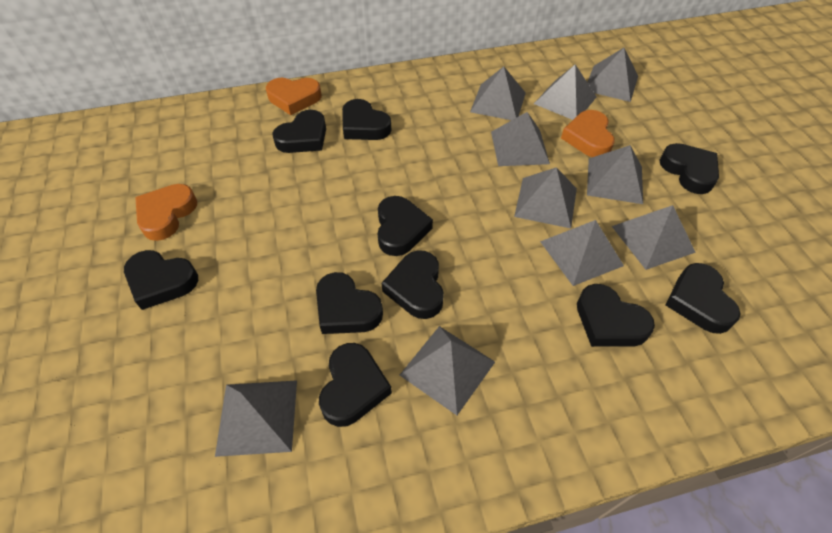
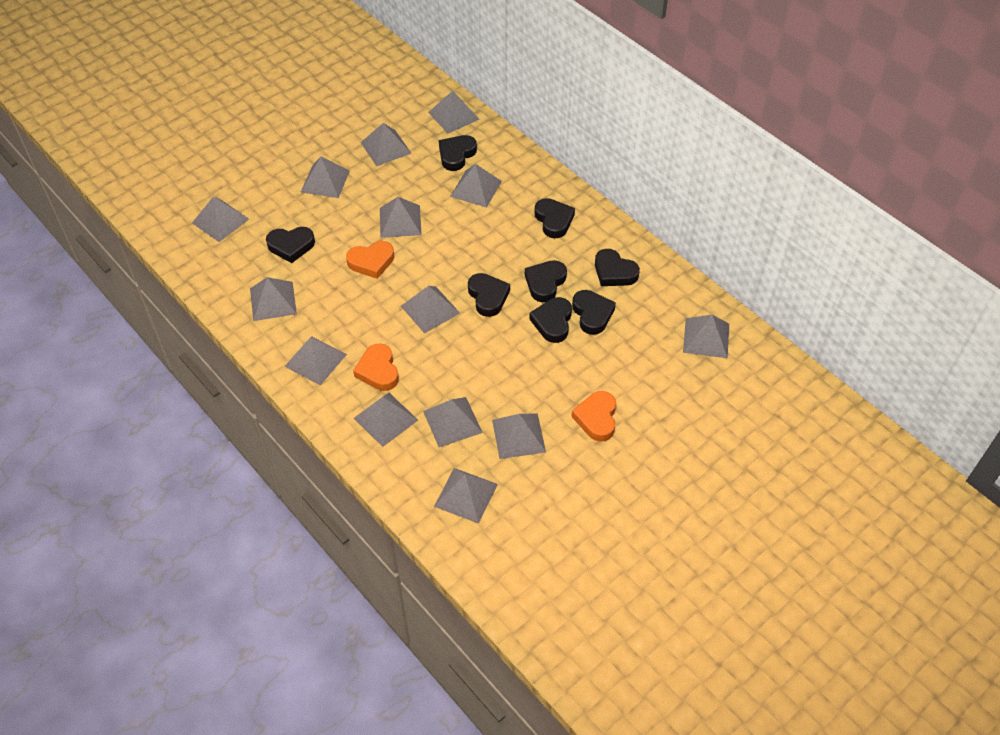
black heart: 10 -> 8
grey pyramid: 10 -> 14

